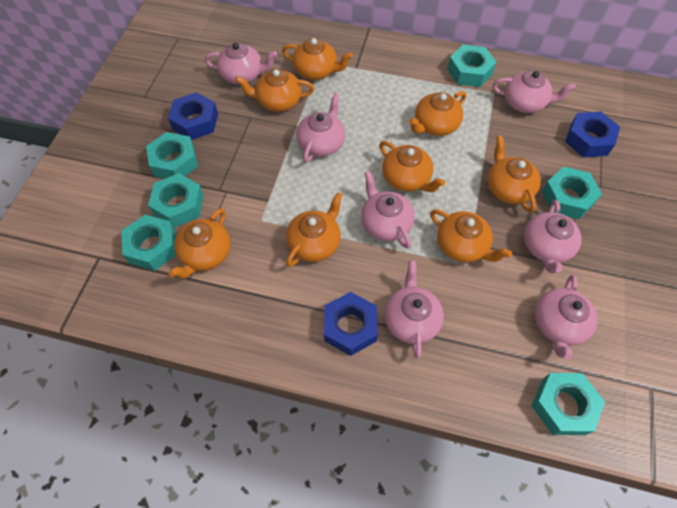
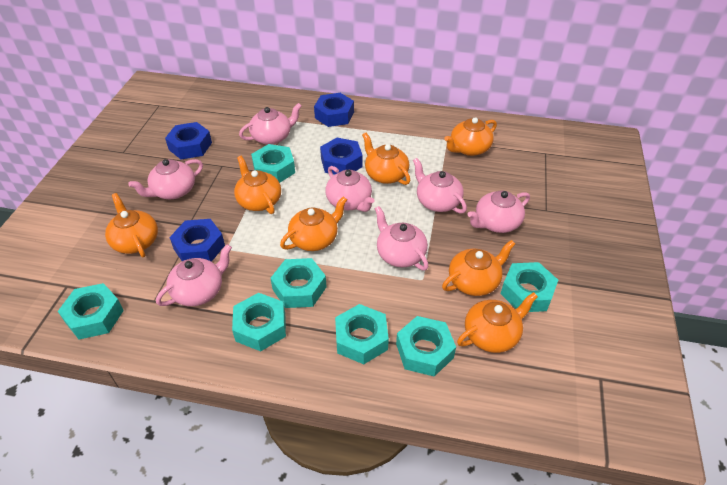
blue nut: 3 -> 4
orange teapot: 8 -> 7
turquoise nut: 6 -> 7

